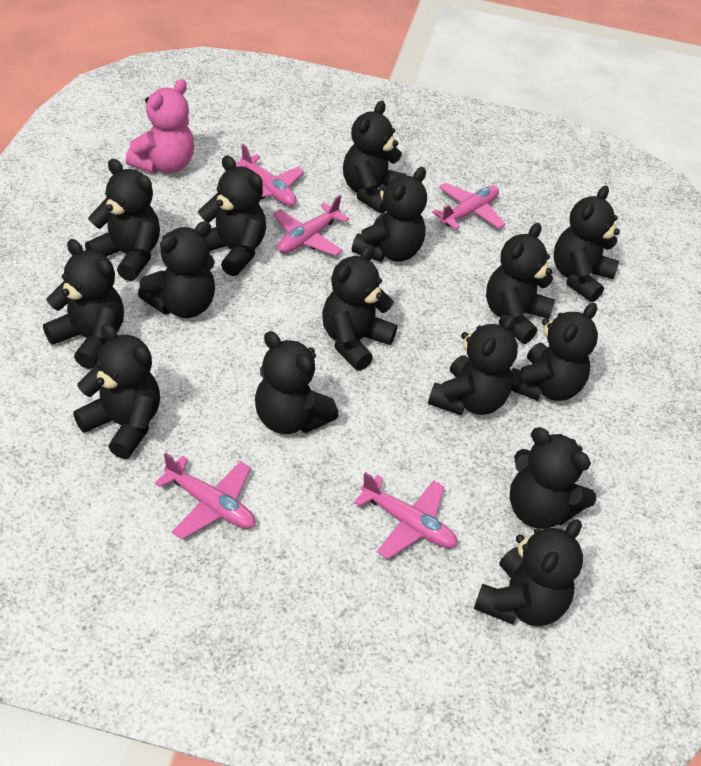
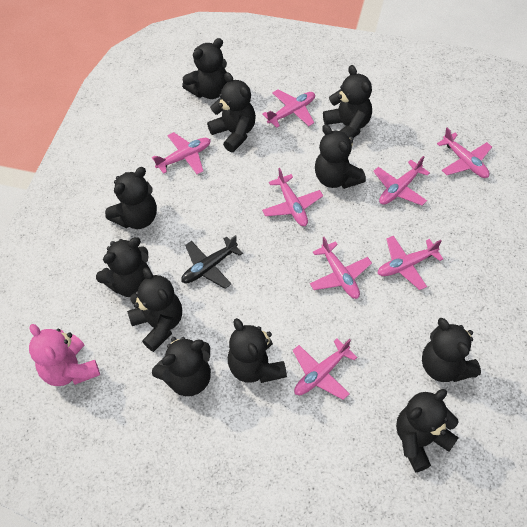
black plane: 0 -> 1
black teddy bear: 15 -> 11
pink plane: 5 -> 8

